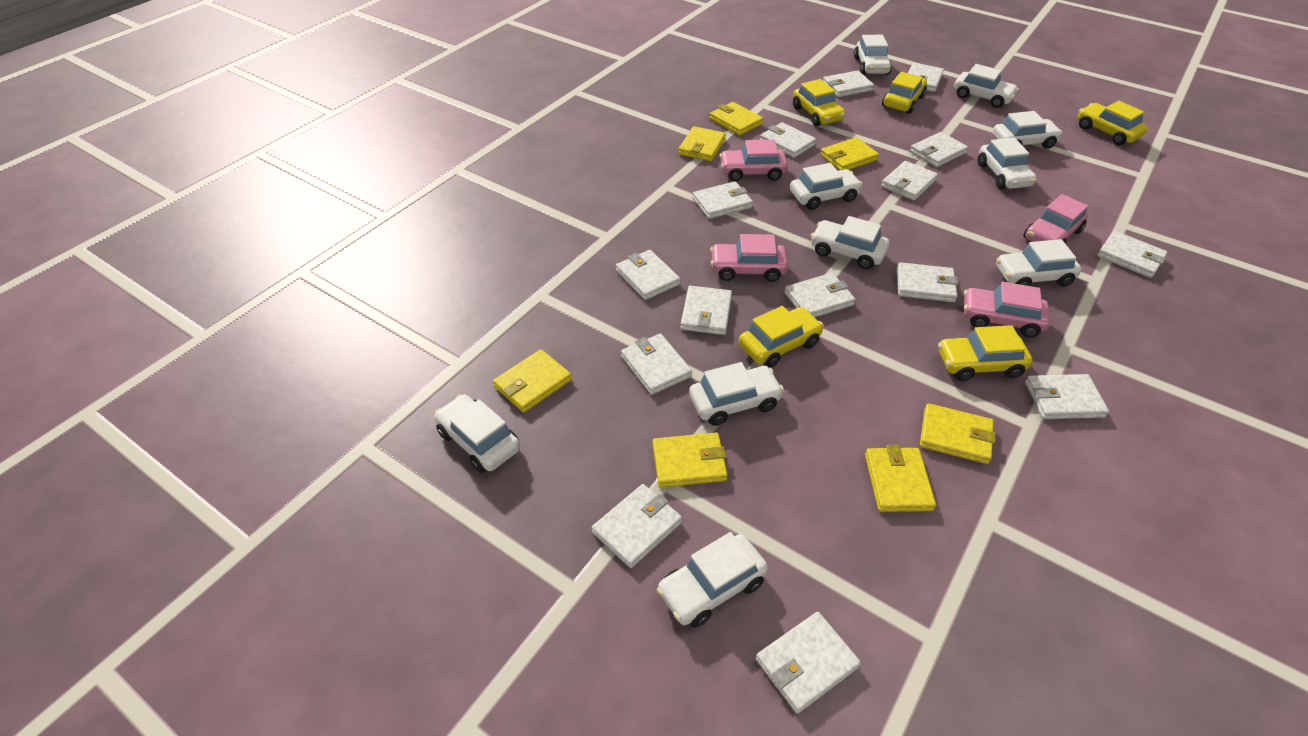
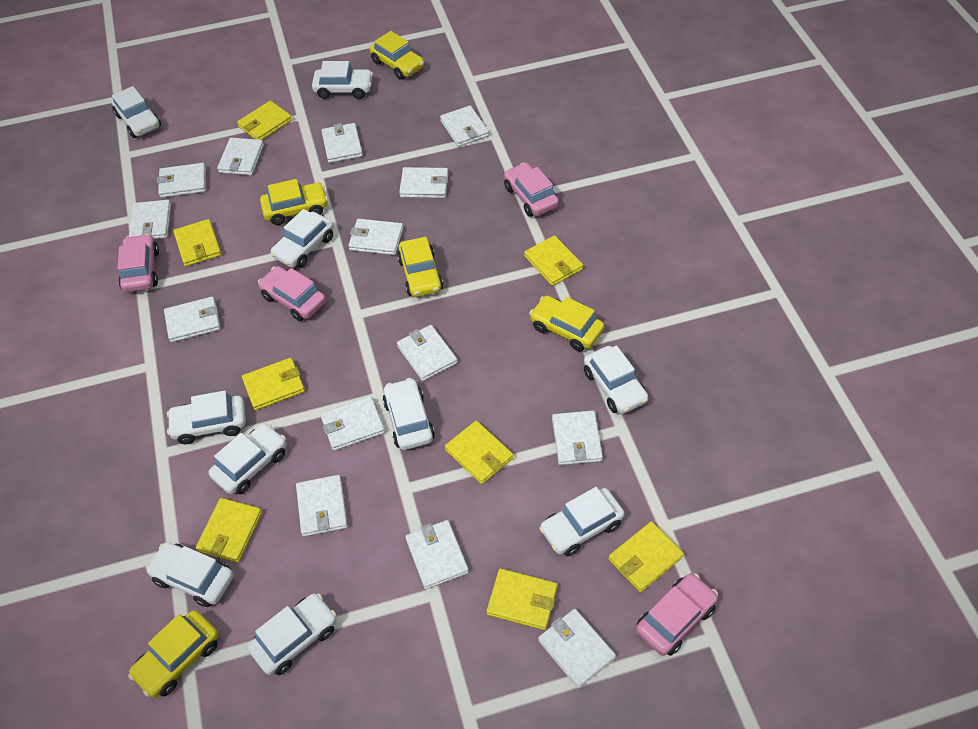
white wallet: 15 -> 14
yellow wallet: 7 -> 8

